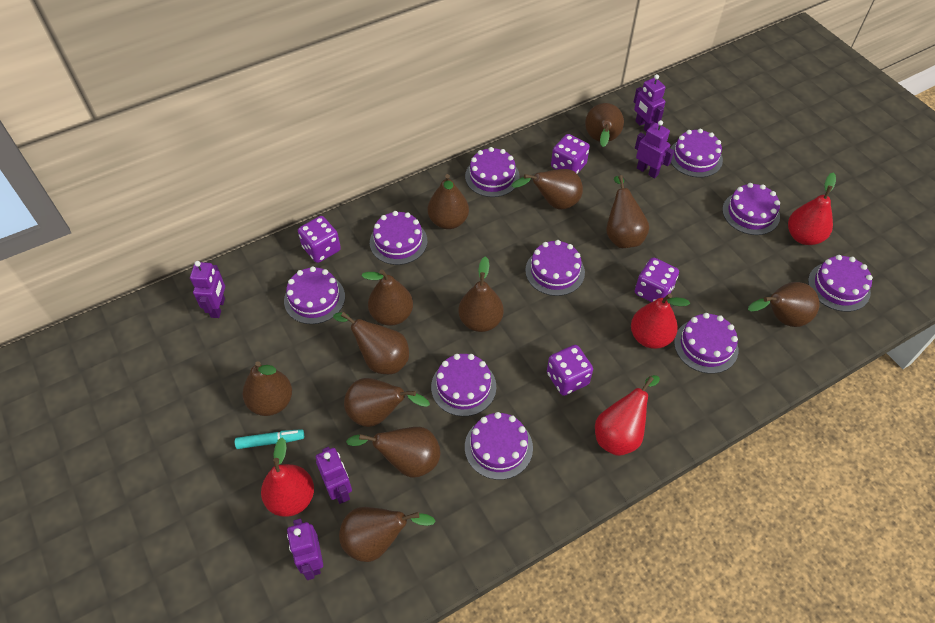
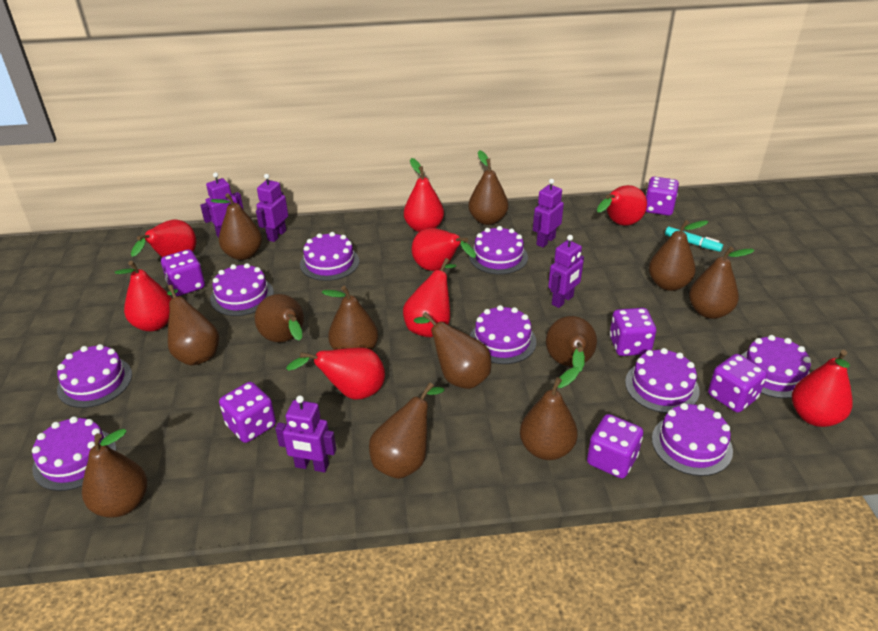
purple cake: 10 -> 9
purple dice: 4 -> 6
red pear: 4 -> 8

